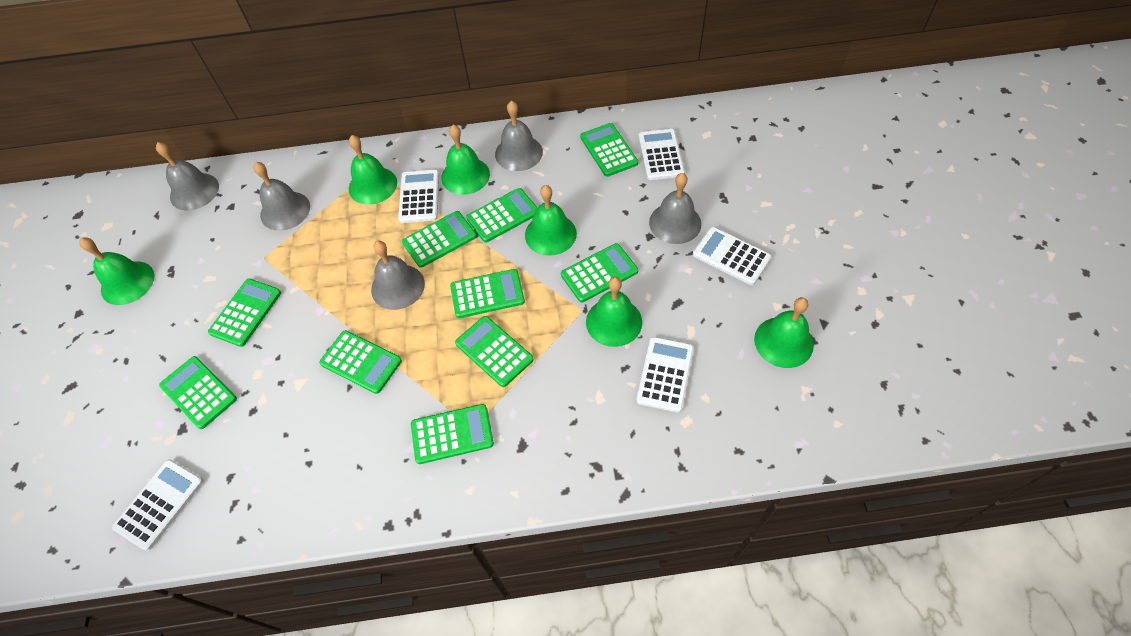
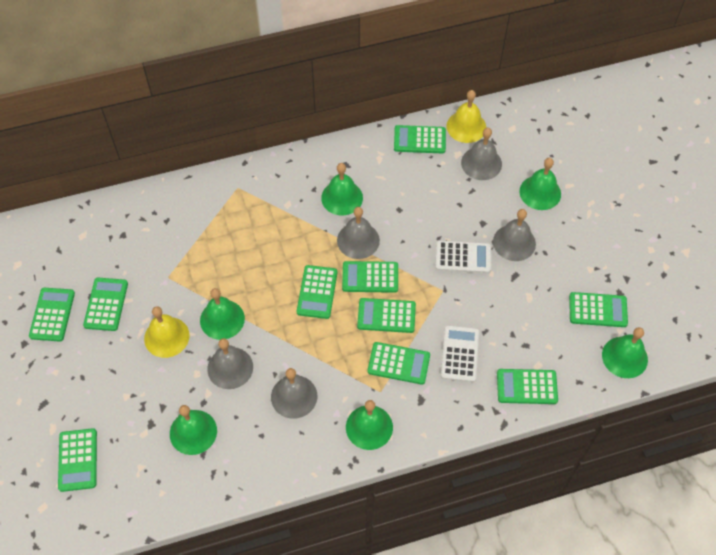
white calculator: 5 -> 2
yellow bell: 0 -> 2

